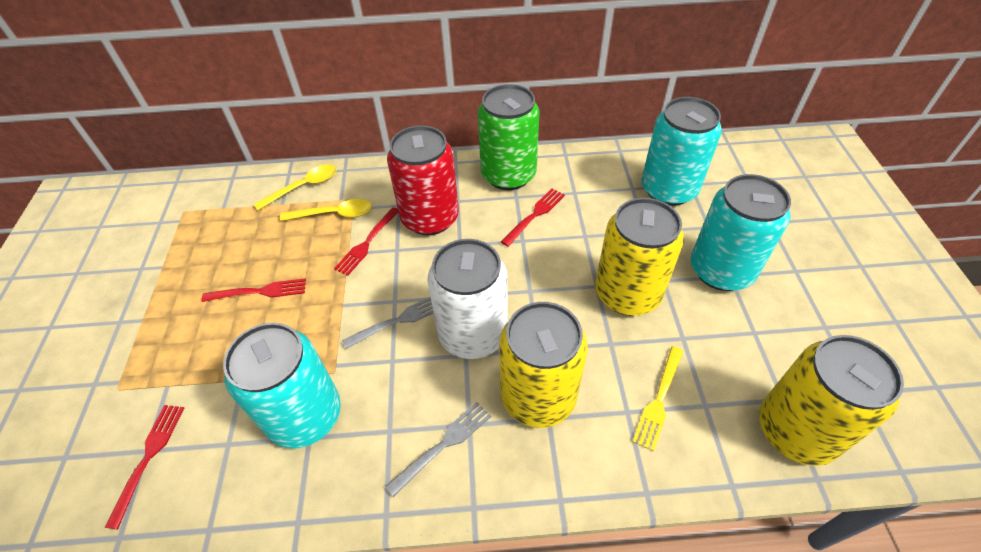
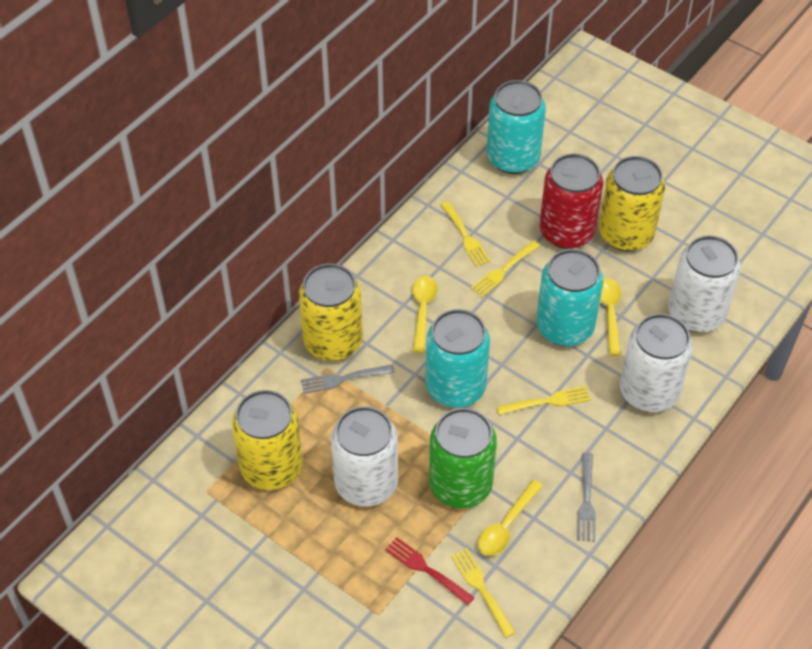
red fork: 4 -> 1
white can: 1 -> 3
yellow fork: 1 -> 4
yellow spoon: 2 -> 3

